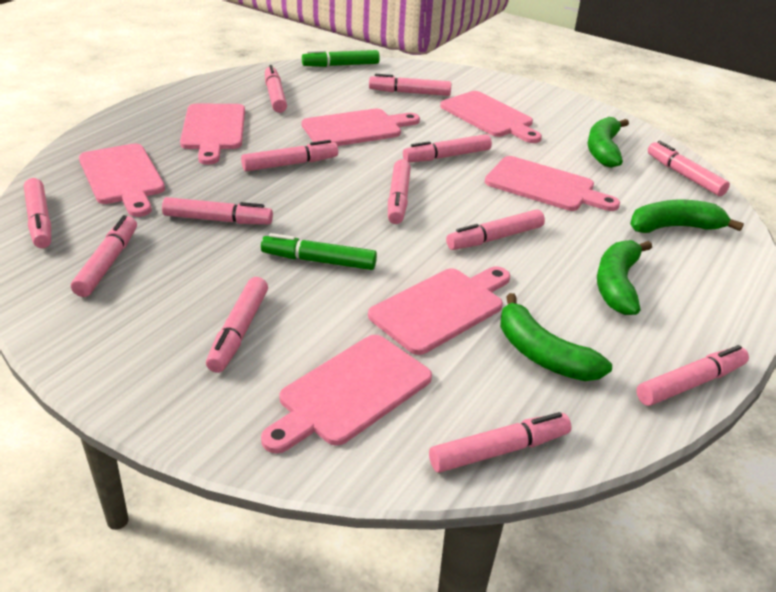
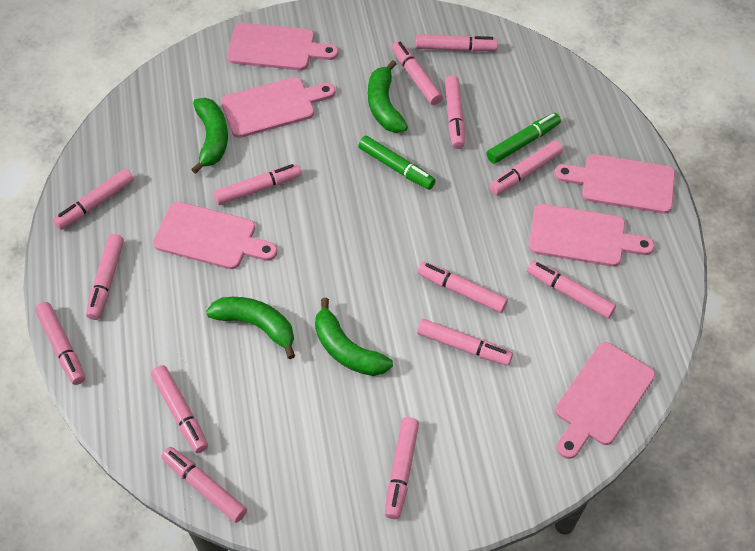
pink cutting board: 7 -> 6
pink marker: 13 -> 14

